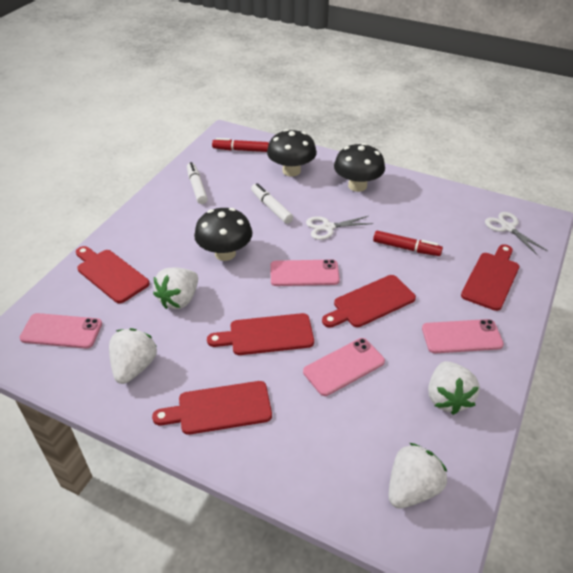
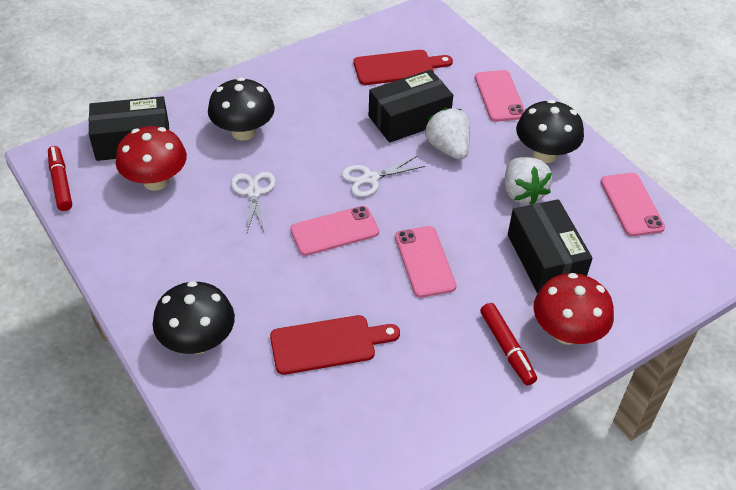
black box: 0 -> 3
red cutting board: 5 -> 2
red mushroom: 0 -> 2
white marker: 2 -> 0
white strawberry: 4 -> 2

